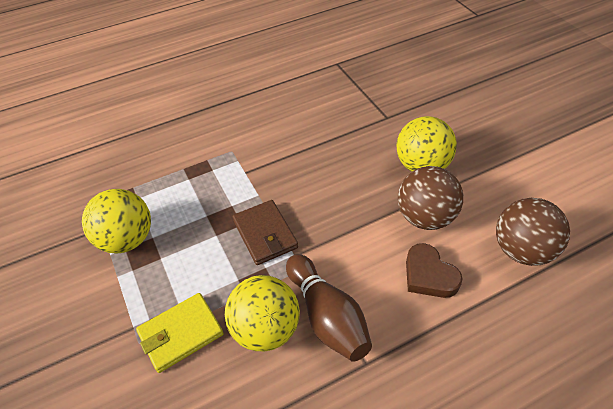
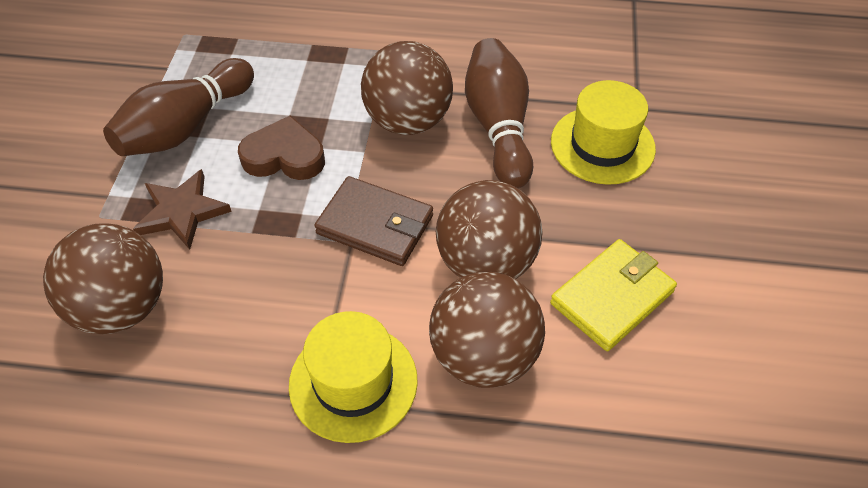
brown ball: 2 -> 4
brown bowling pin: 1 -> 2
brown star: 0 -> 1
yellow ball: 3 -> 0
yellow hat: 0 -> 2

